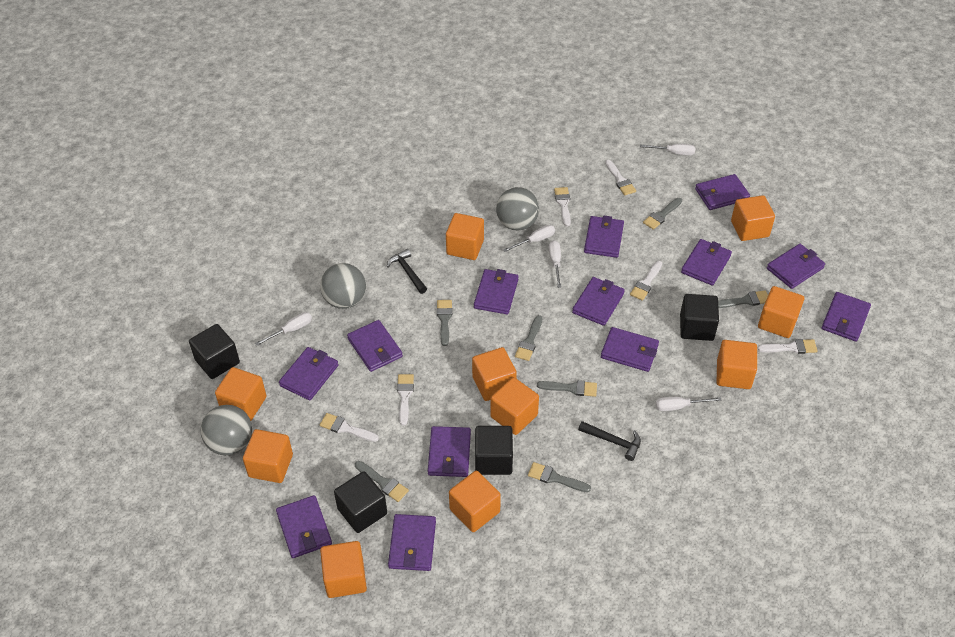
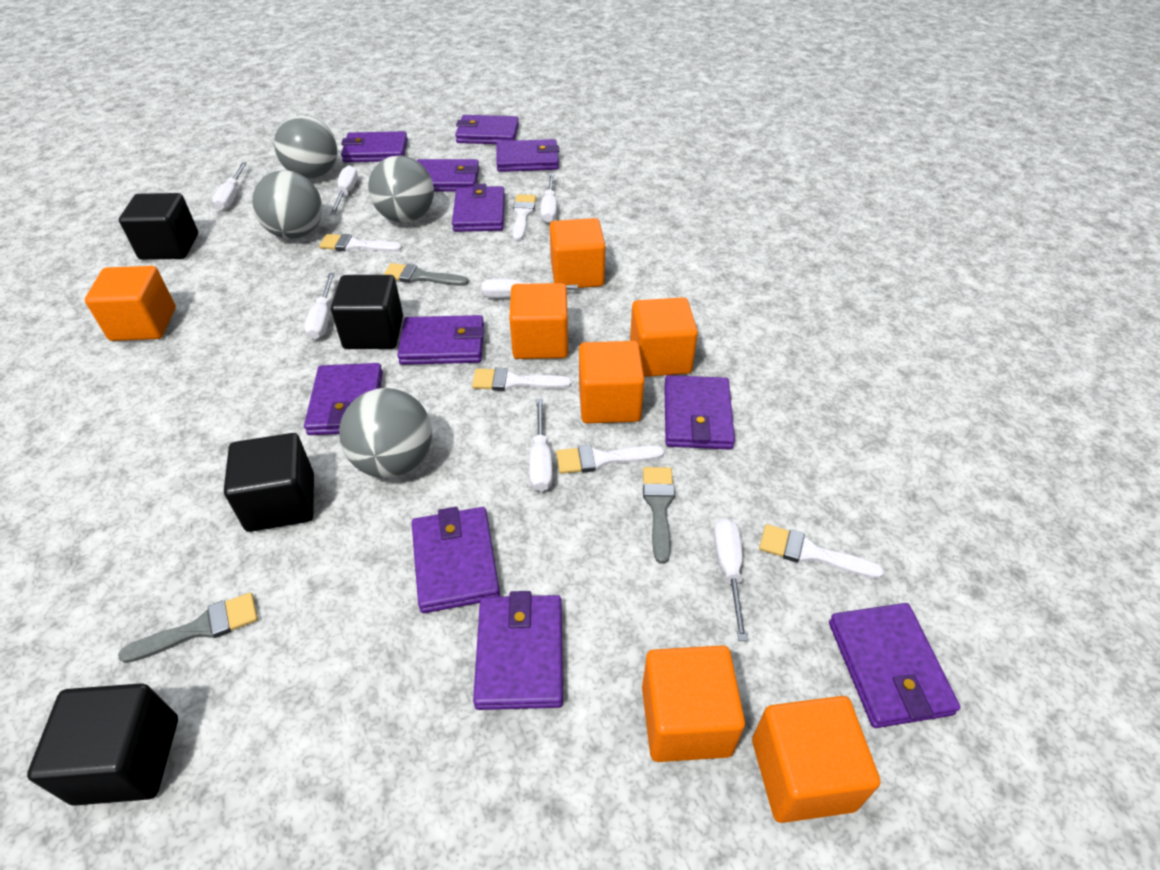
black hammer: 2 -> 0
grey ball: 3 -> 4
grey brush: 7 -> 3
orange cube: 10 -> 7
purple wallet: 13 -> 11
white brush: 6 -> 5
white screwdriver: 5 -> 7

